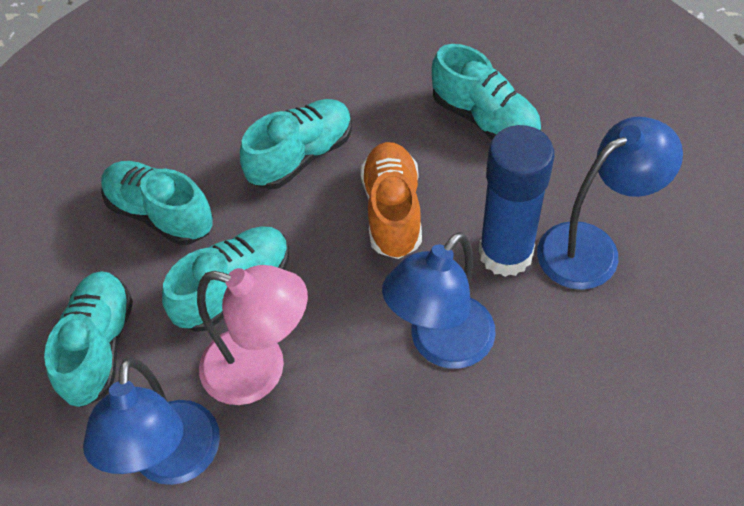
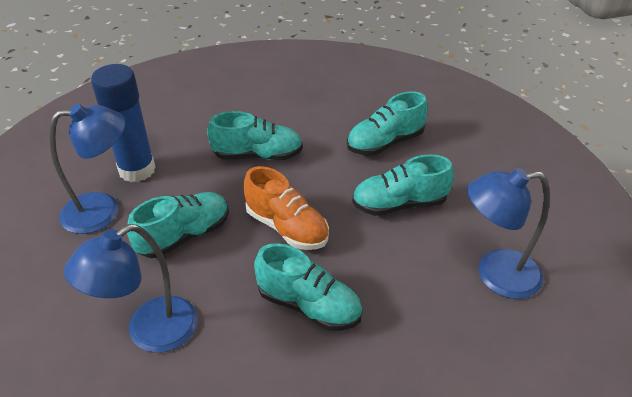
pink lamp: 1 -> 0

